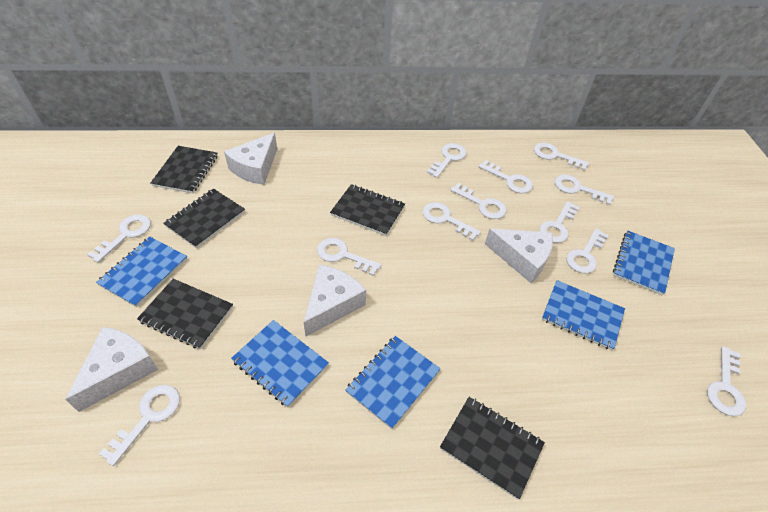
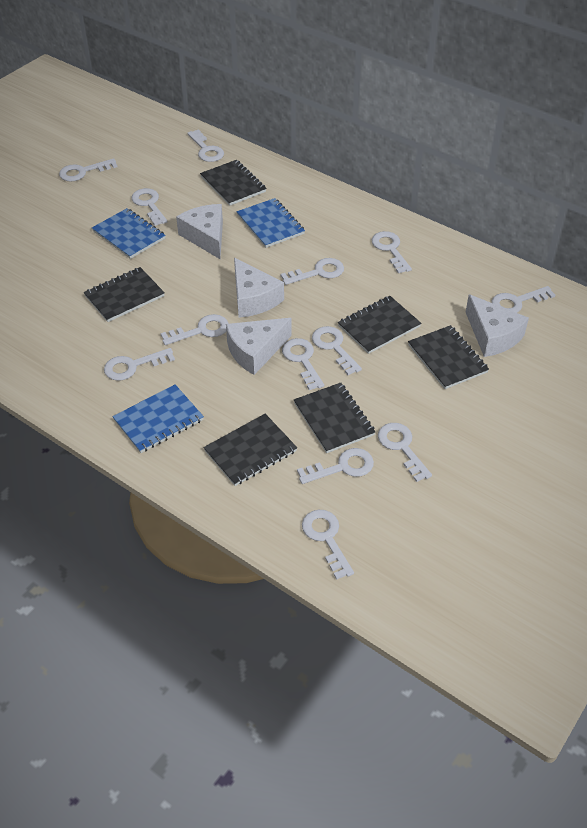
black notebook: 5 -> 6
blue notebook: 5 -> 3
white key: 12 -> 13

